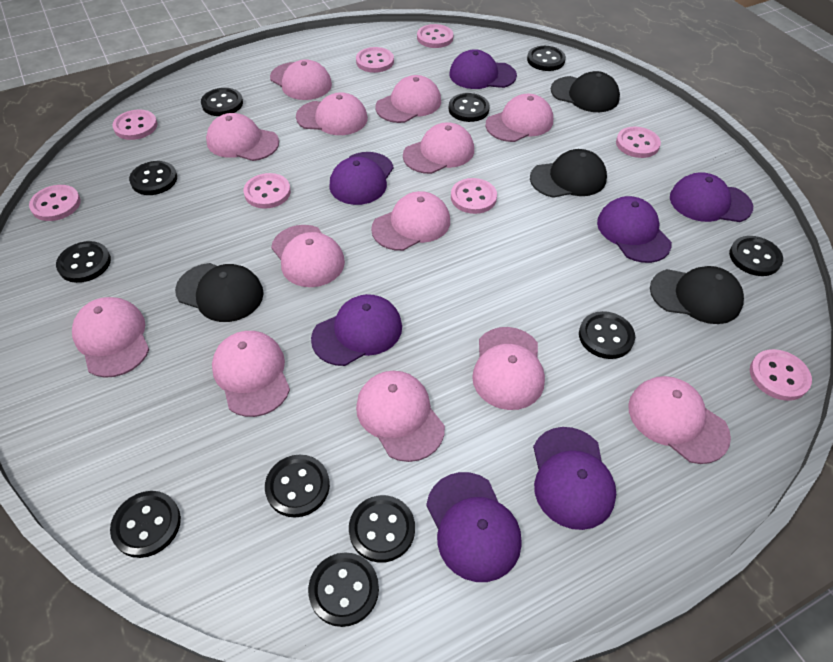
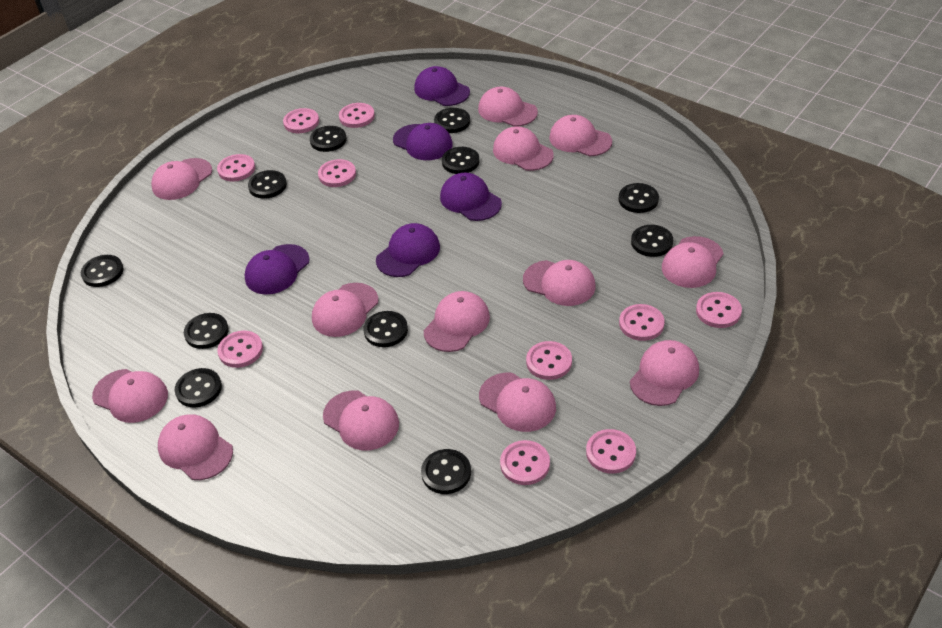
black cap: 4 -> 0
pink button: 8 -> 10
purple cap: 7 -> 5

